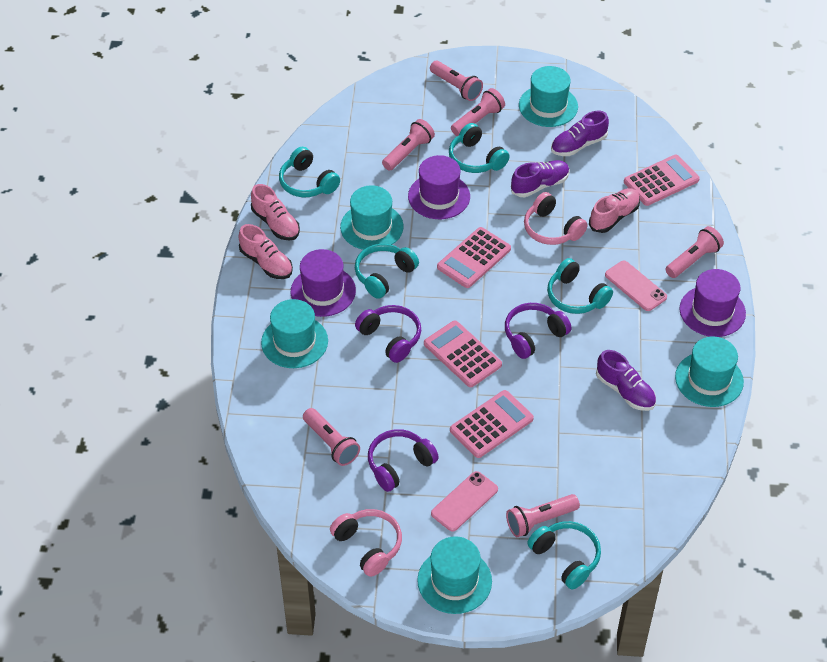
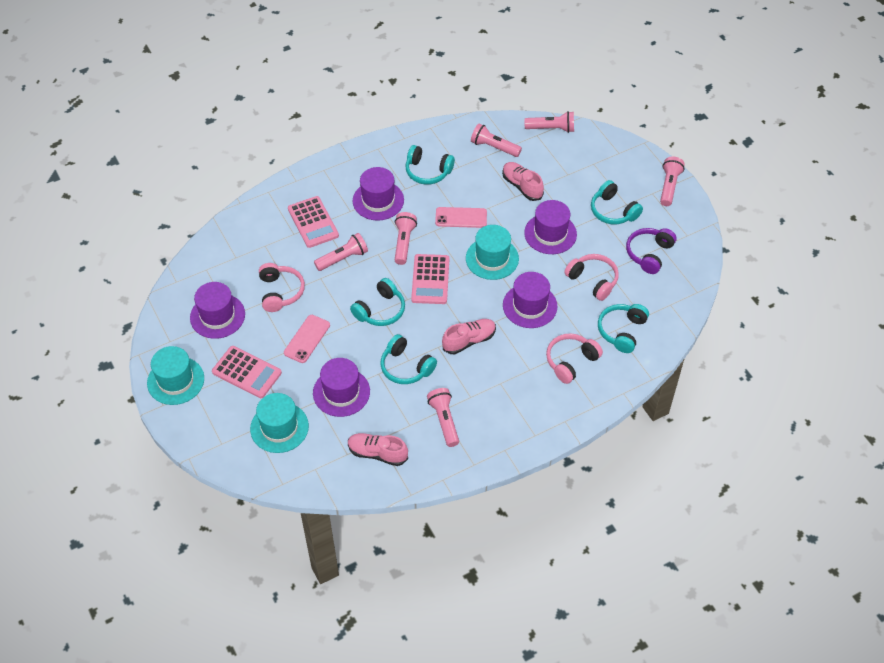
pink calculator: 4 -> 3
pink headphones: 2 -> 3
purple hat: 3 -> 5
purple headphones: 3 -> 1
purple shoe: 3 -> 0
turquoise hat: 5 -> 3

